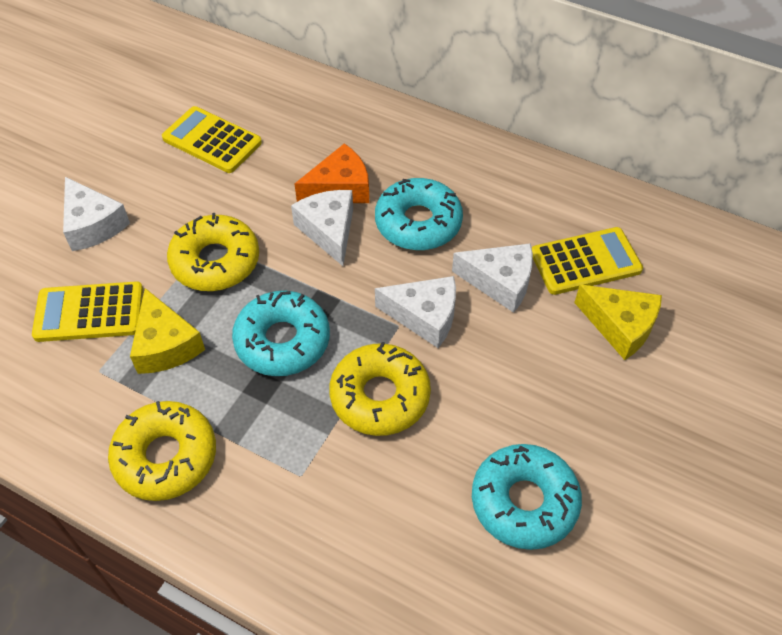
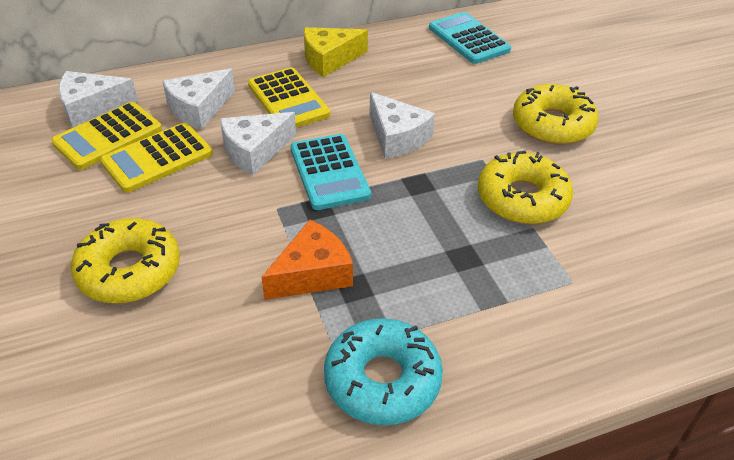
turquoise calculator: 0 -> 2
turquoise donut: 3 -> 1
yellow cheese: 2 -> 1

